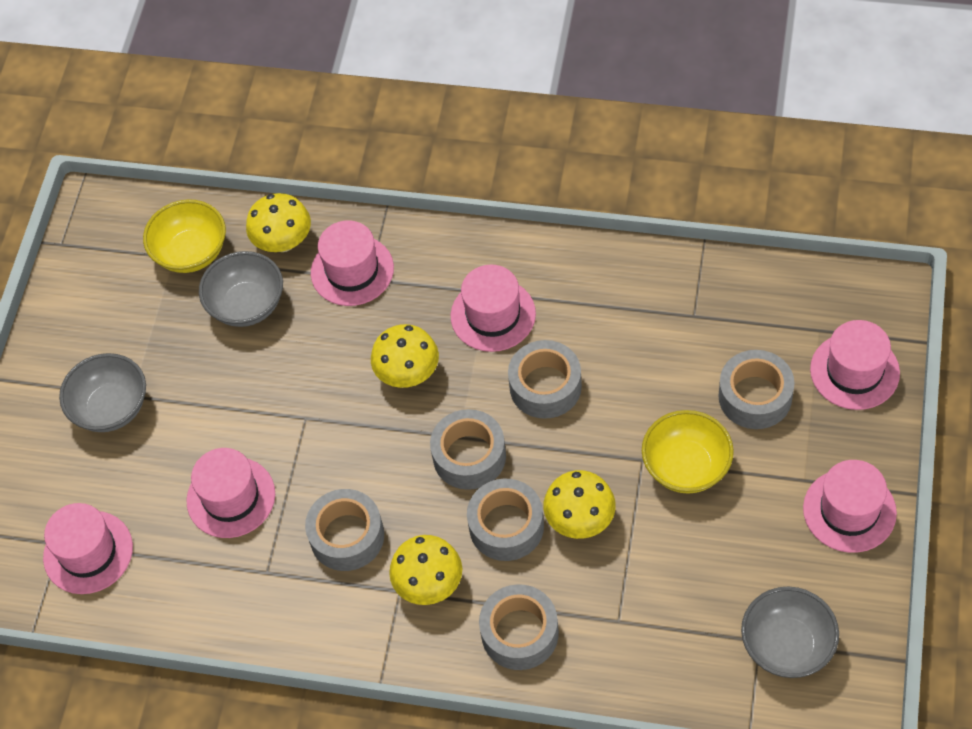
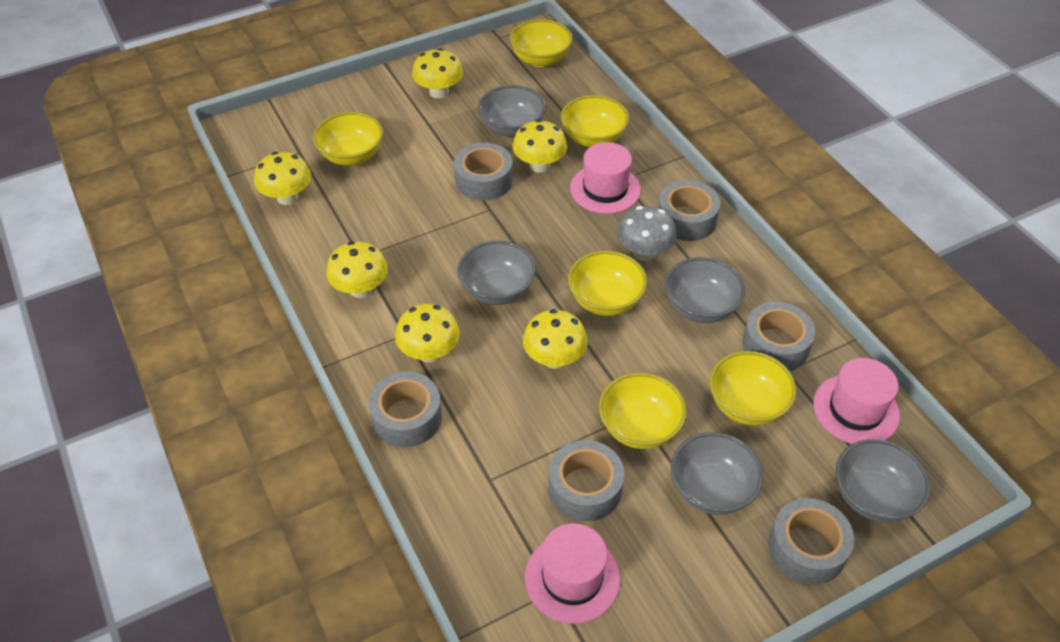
grey bowl: 3 -> 5
grey mushroom: 0 -> 1
pink hat: 6 -> 3
yellow bowl: 2 -> 6
yellow mushroom: 4 -> 6

